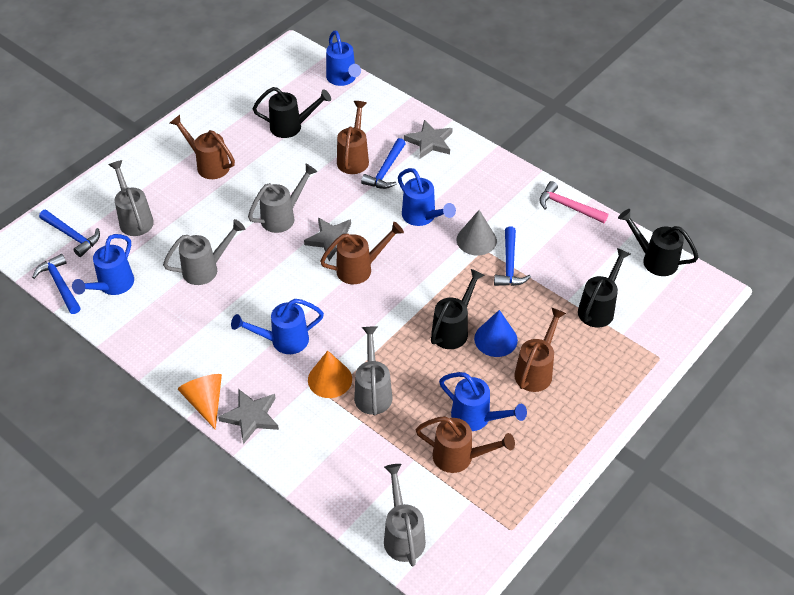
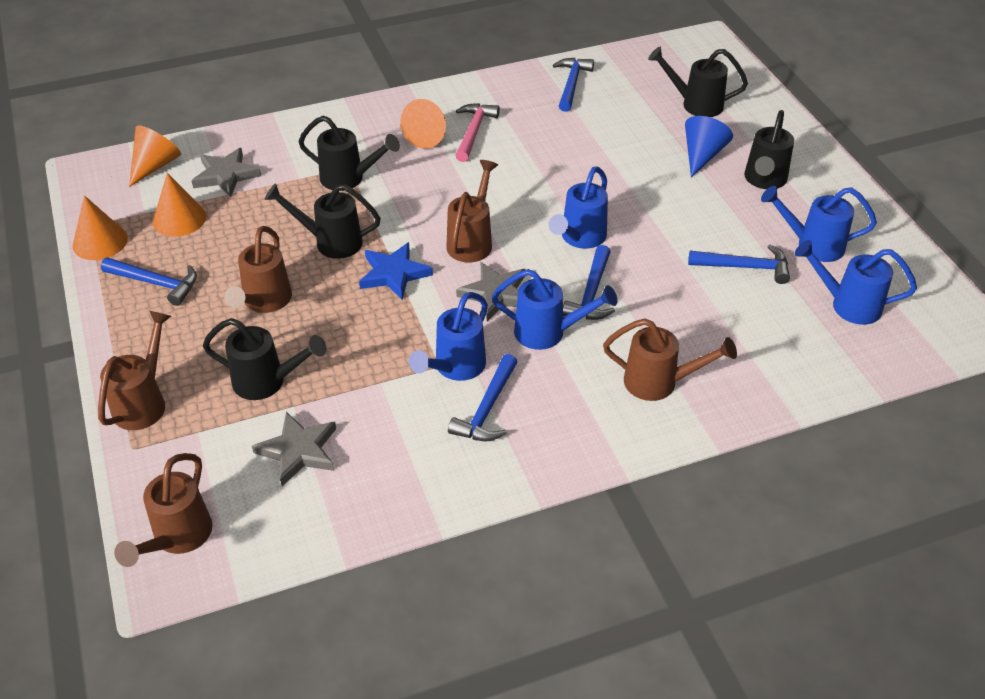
black watering can: 4 -> 5
blue hammer: 4 -> 5
blue star: 0 -> 1
grey cone: 1 -> 0
grey watering can: 5 -> 0
orange cone: 2 -> 4

